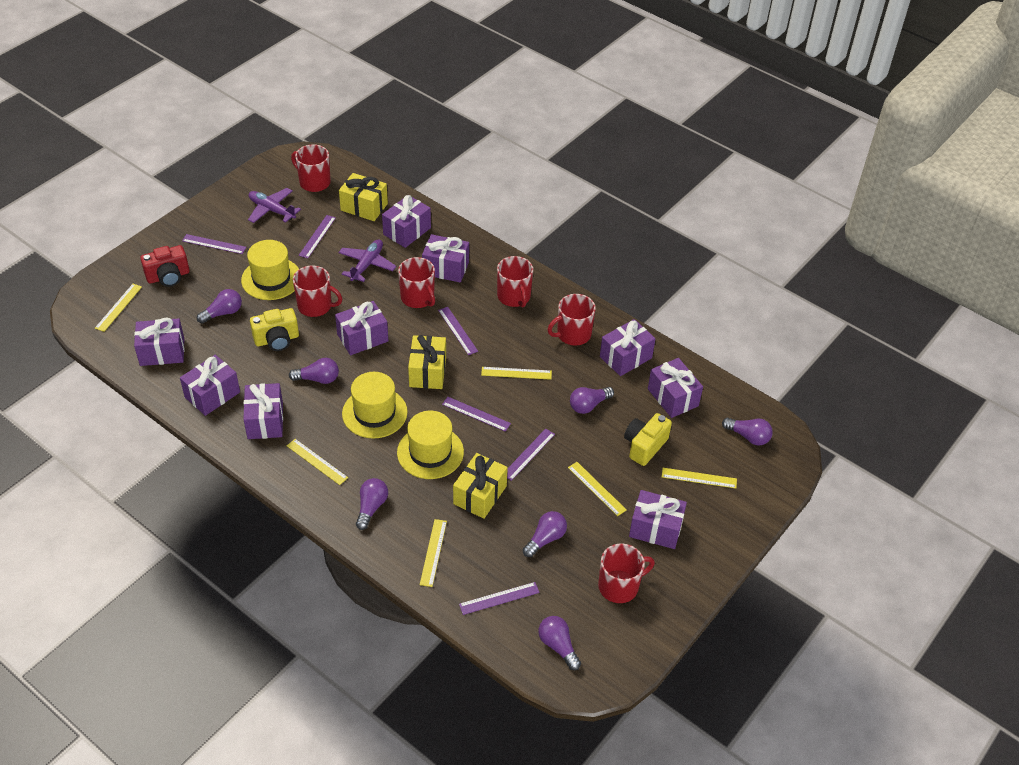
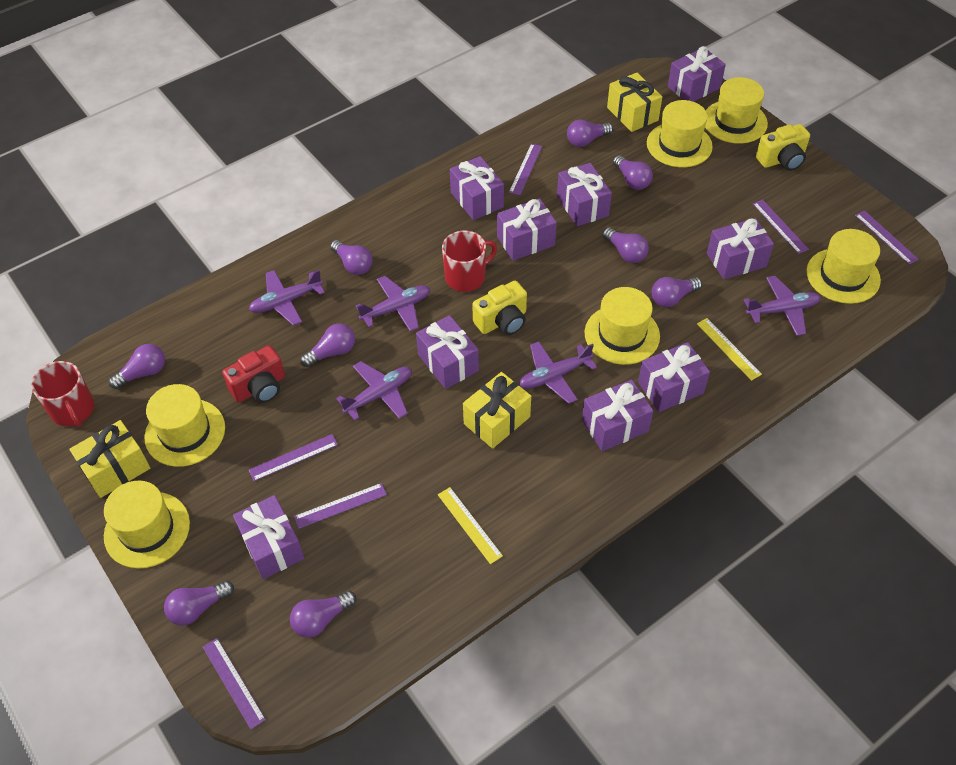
purple light bulb: 7 -> 9
purple plane: 2 -> 5
red mug: 6 -> 2
yellow hat: 3 -> 6
yellow ruler: 6 -> 2

